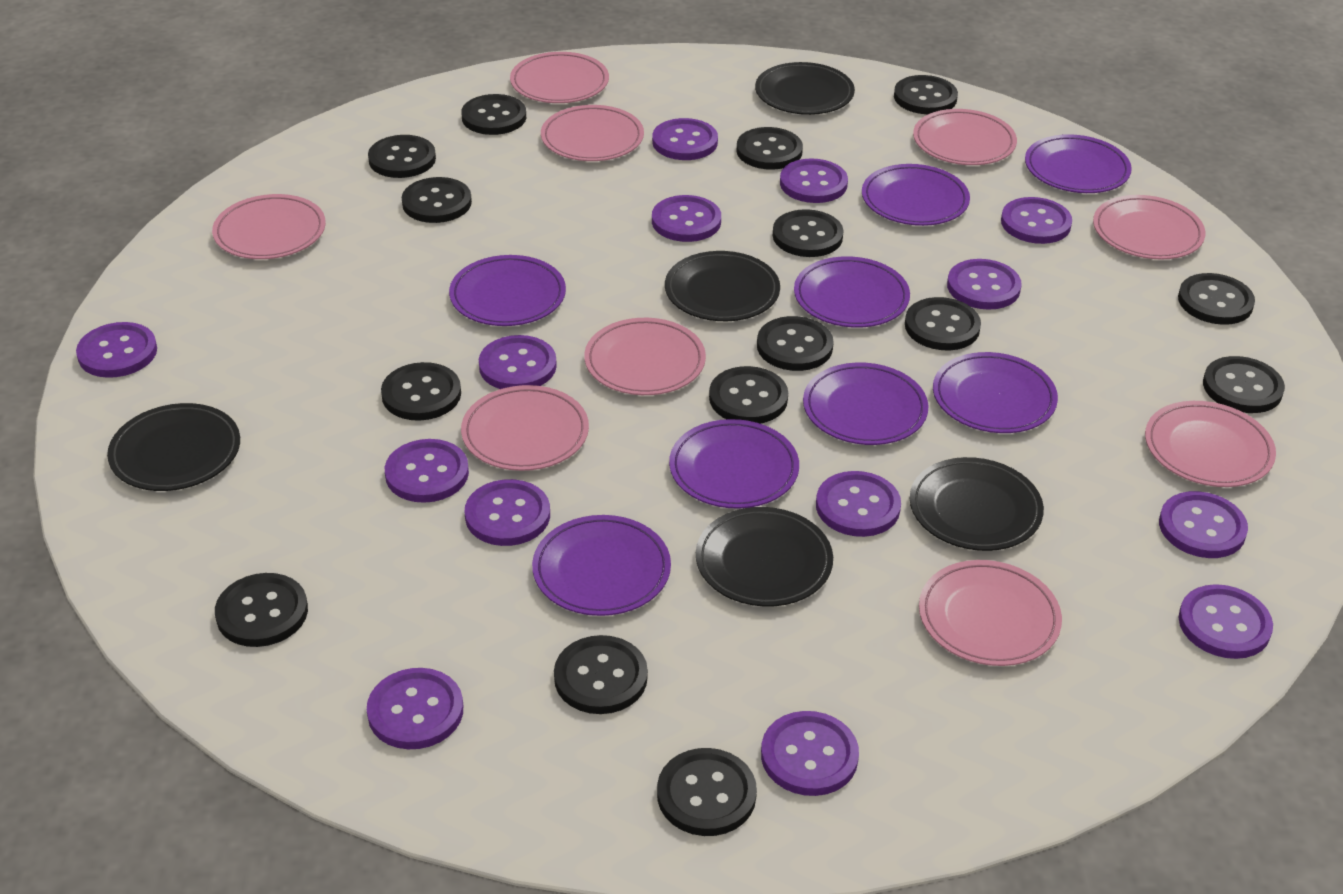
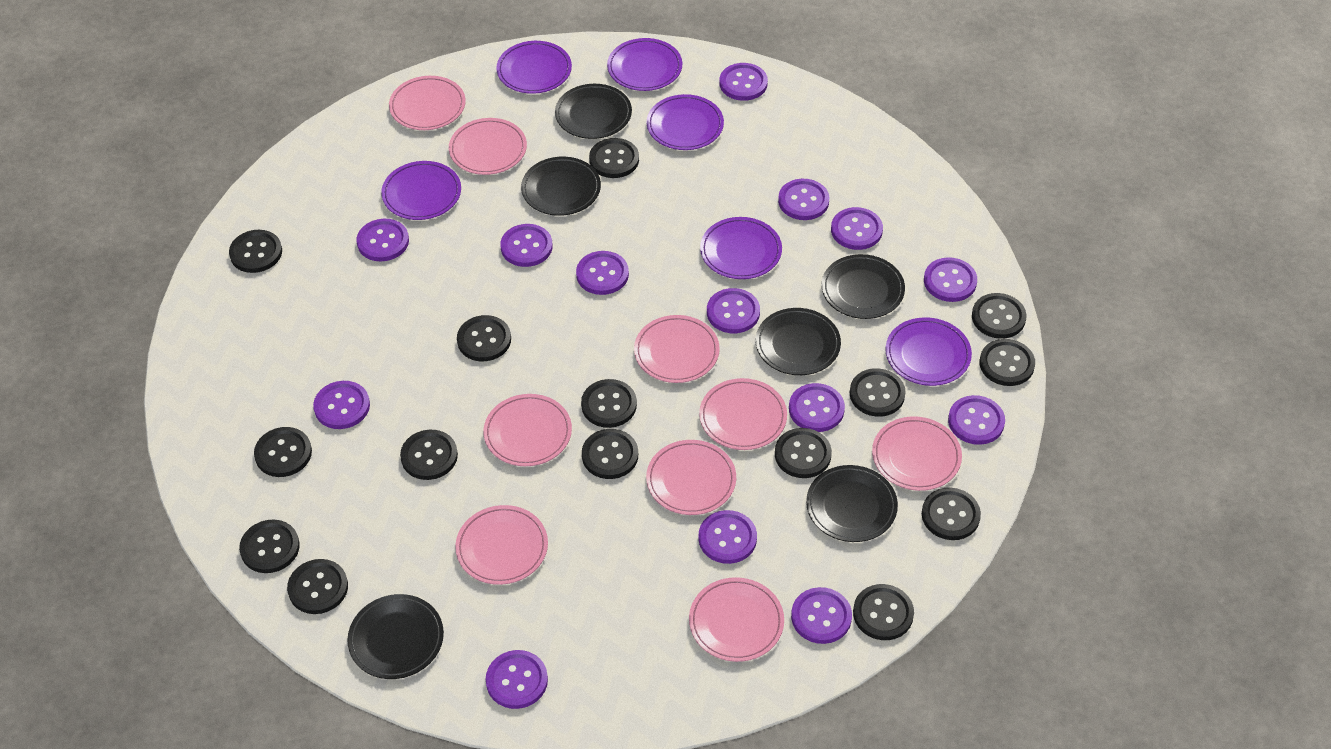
black plate: 5 -> 6
purple plate: 8 -> 6

